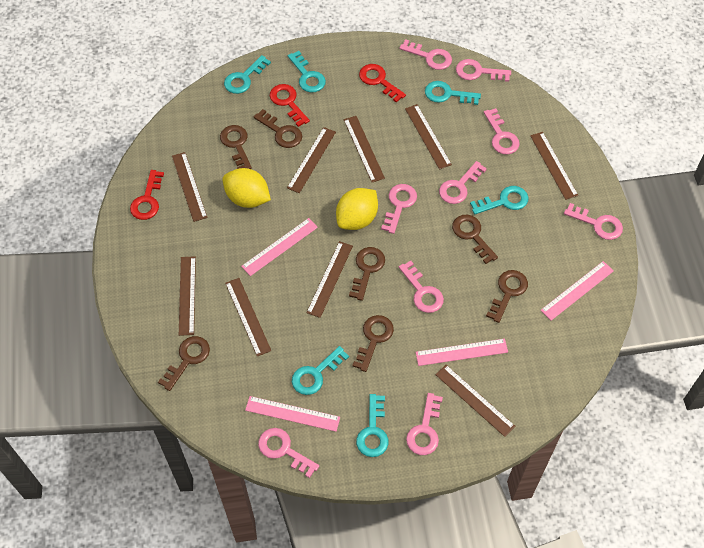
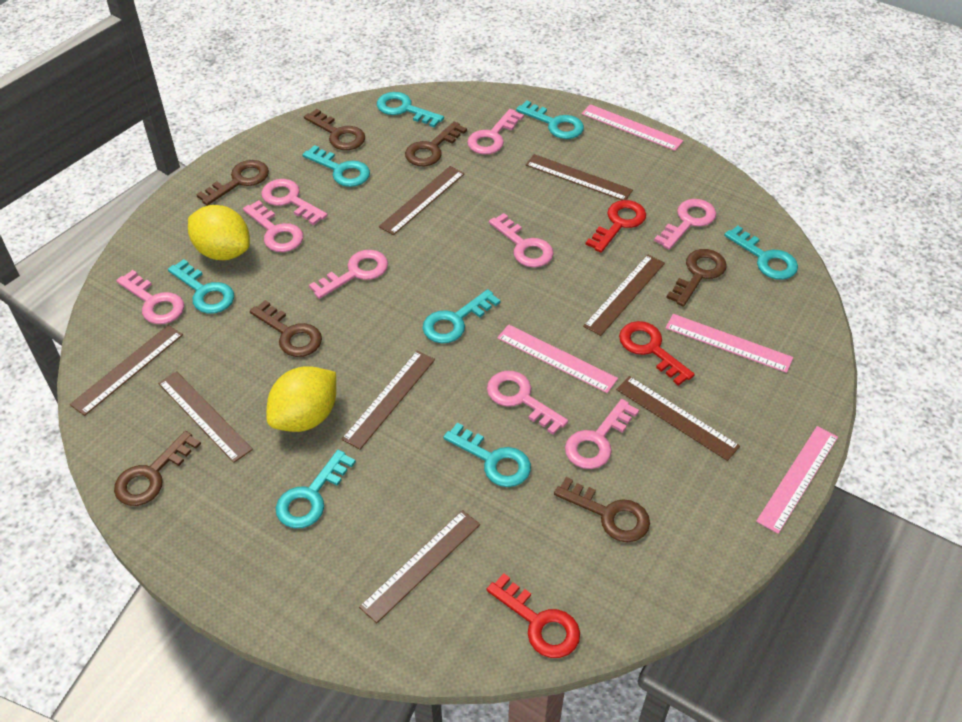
brown ruler: 9 -> 8
turquoise key: 6 -> 8

